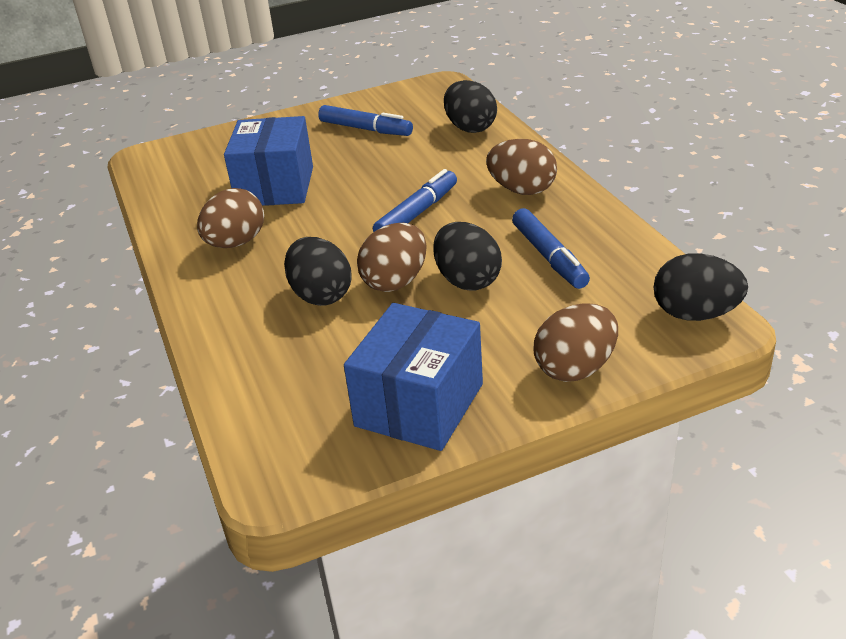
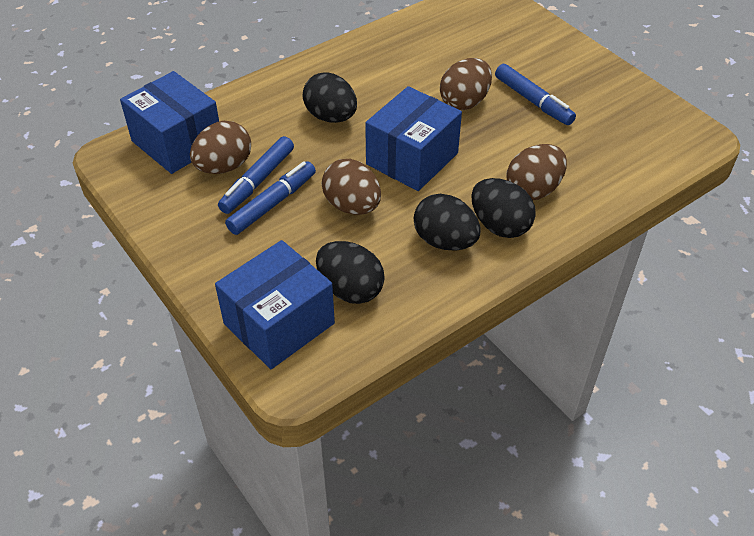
blue box: 2 -> 3

